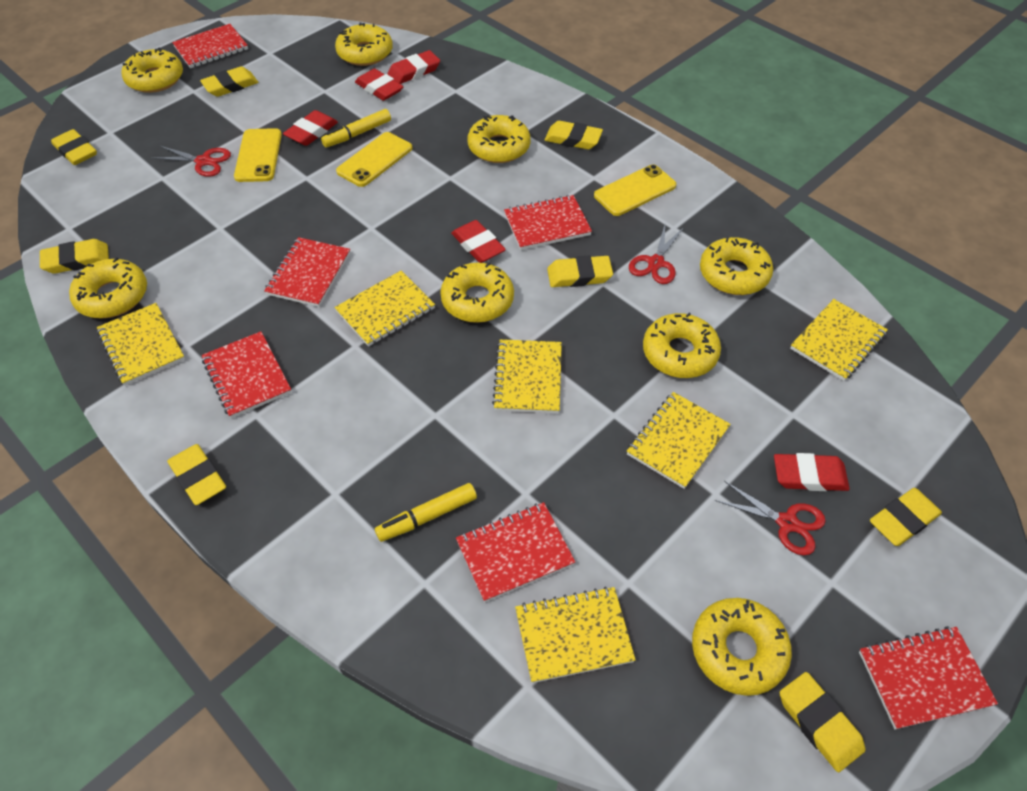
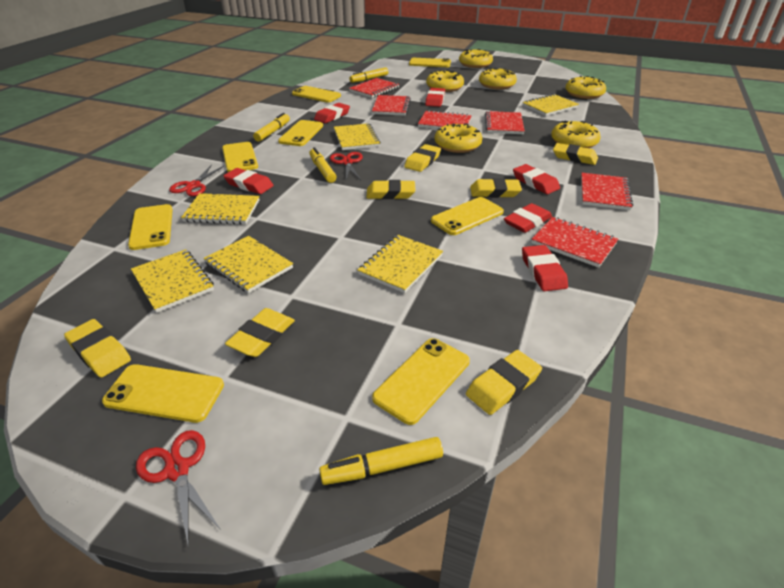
red eraser: 5 -> 6
yellow donut: 8 -> 6
yellow eraser: 8 -> 7
yellow marker: 2 -> 4
yellow phone: 3 -> 8

